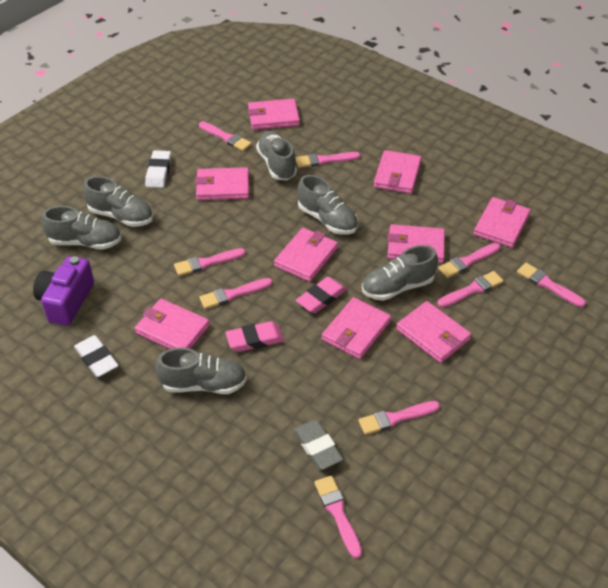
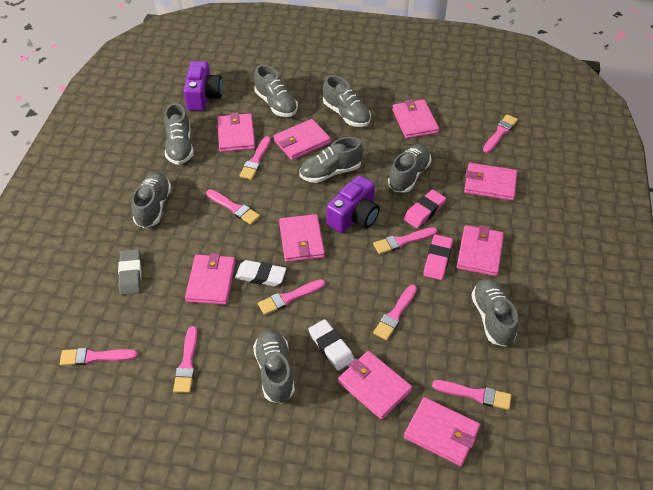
grey shoe: 6 -> 8
purple camera: 1 -> 2

